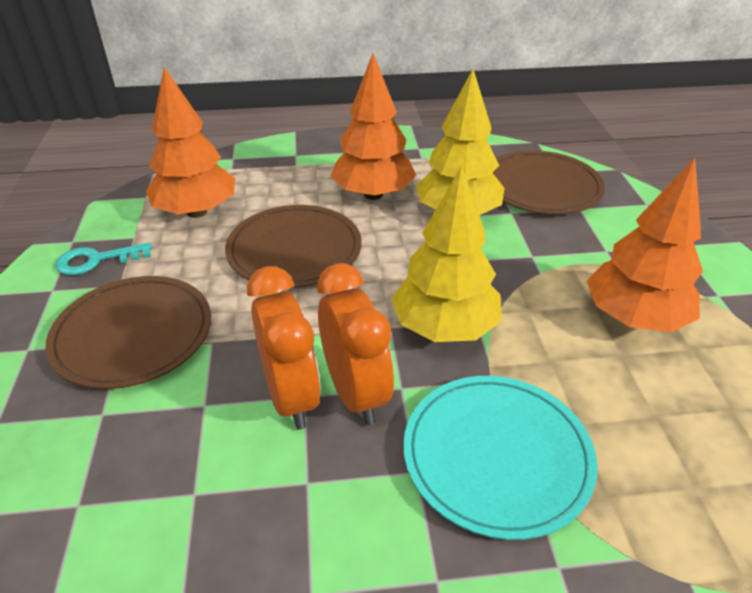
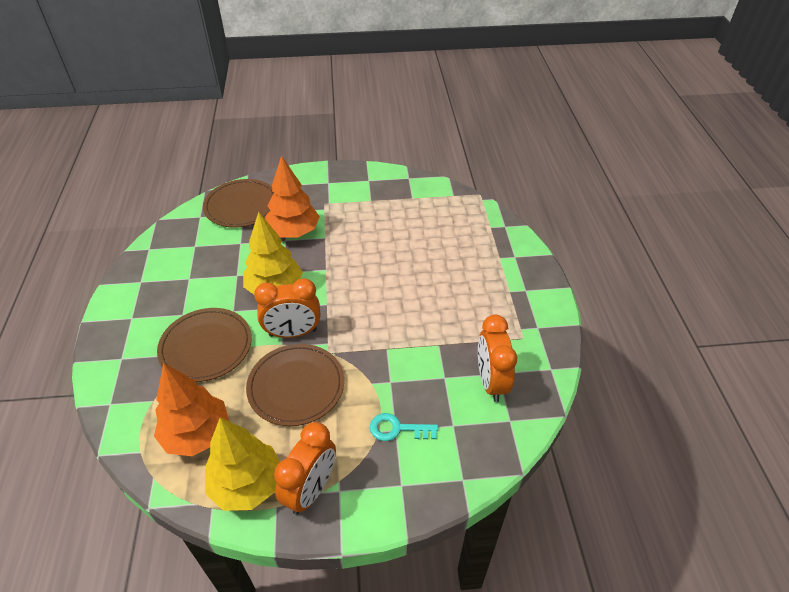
orange clock: 2 -> 3
orange tree: 3 -> 2
turquoise plate: 1 -> 0

